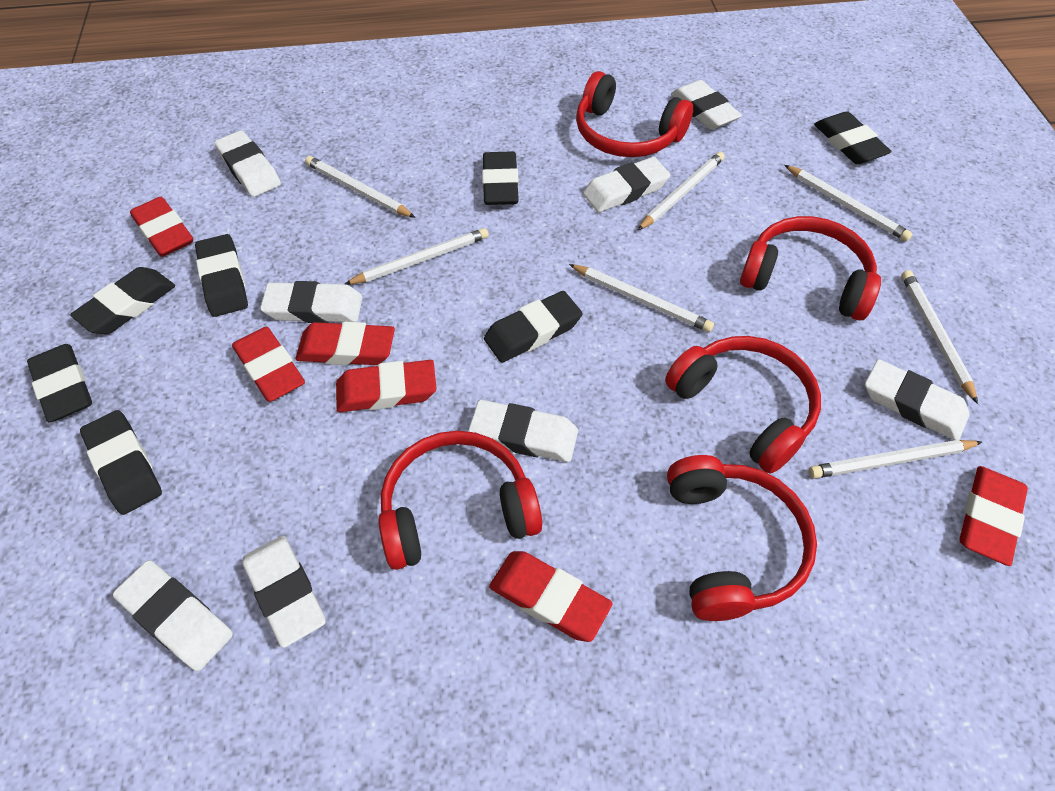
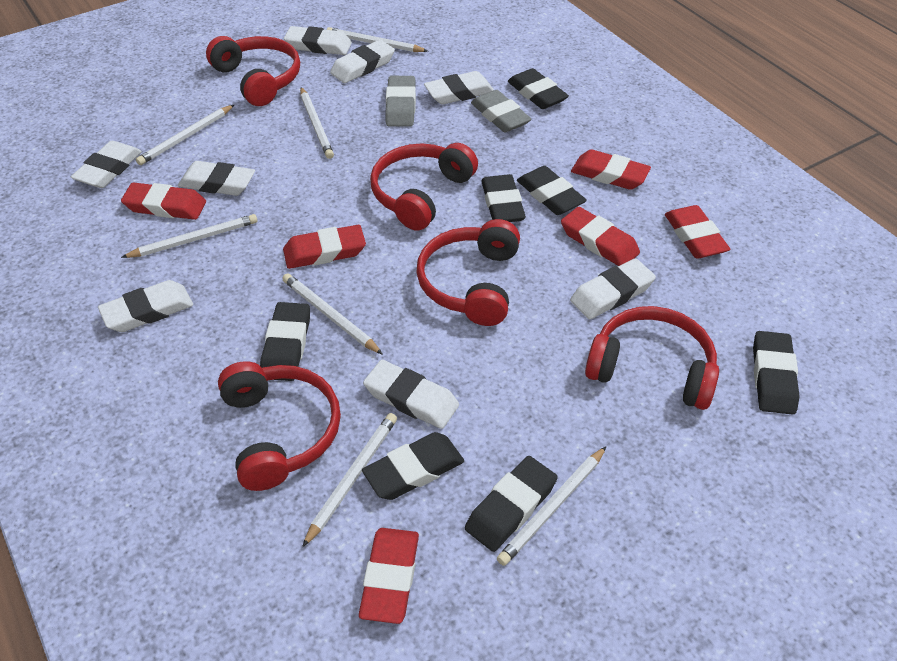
grey eraser: 0 -> 2

